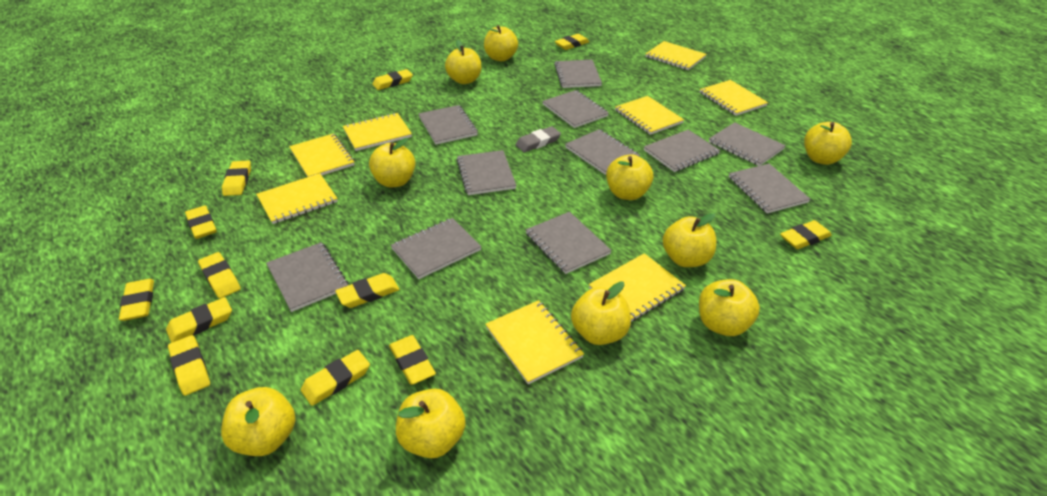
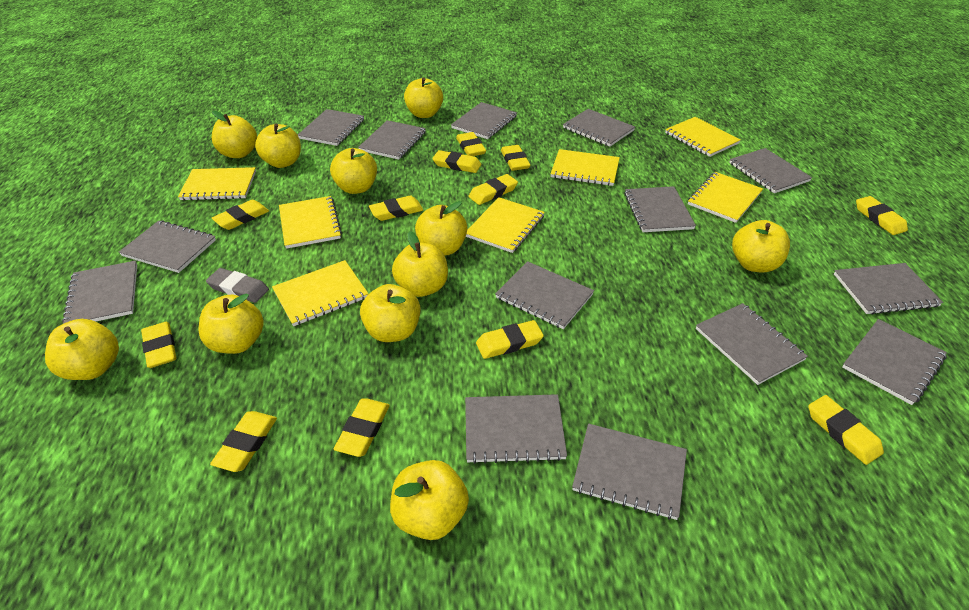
grey notebook: 11 -> 14
yellow apple: 10 -> 11
yellow notebook: 8 -> 7

